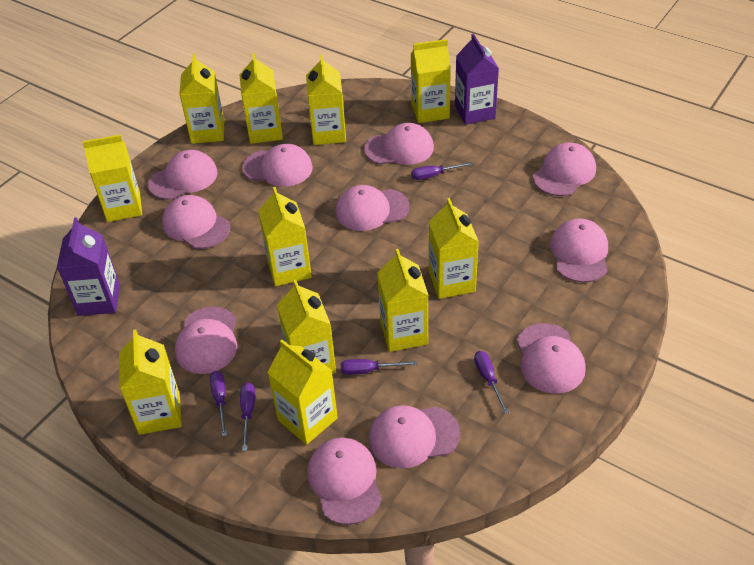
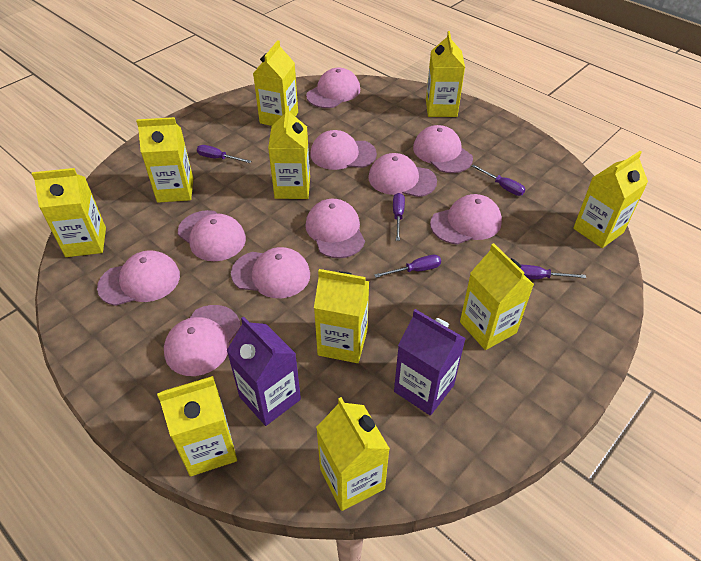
pink cap: 11 -> 10
yellow carton: 11 -> 10

